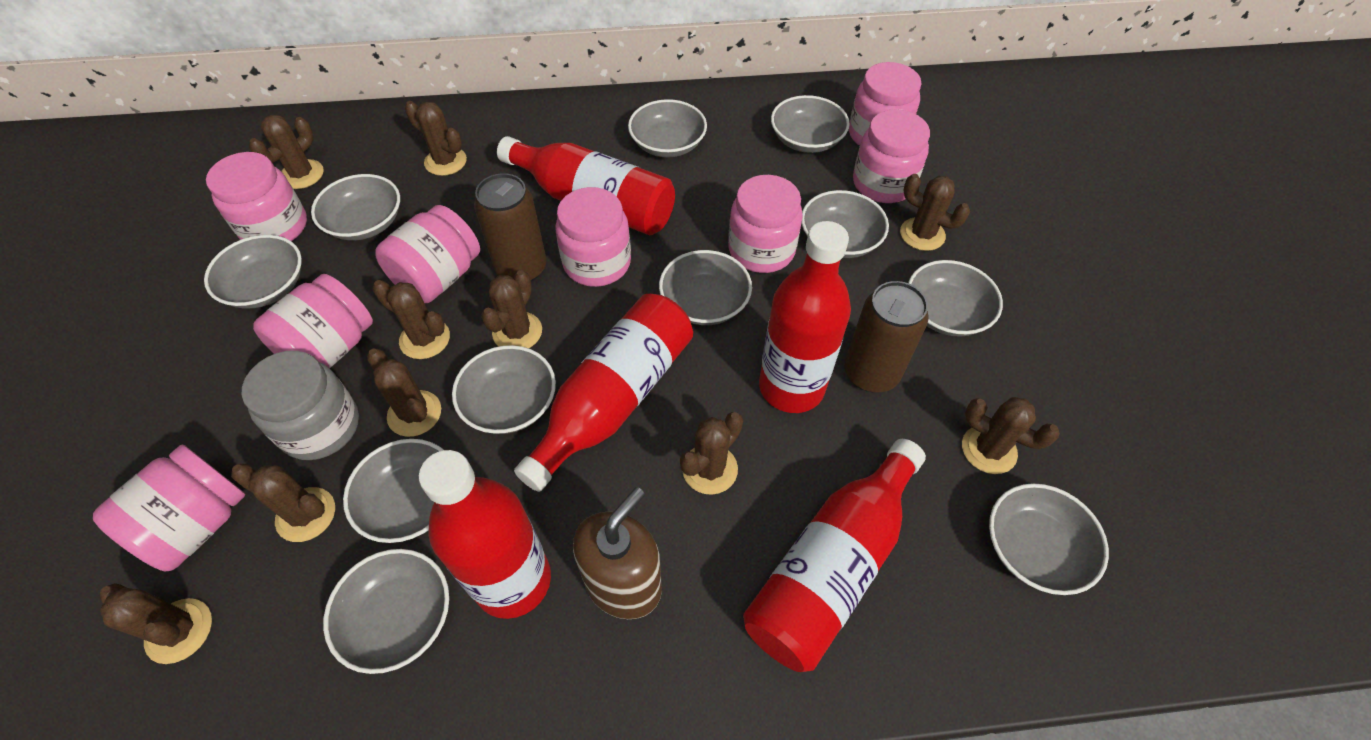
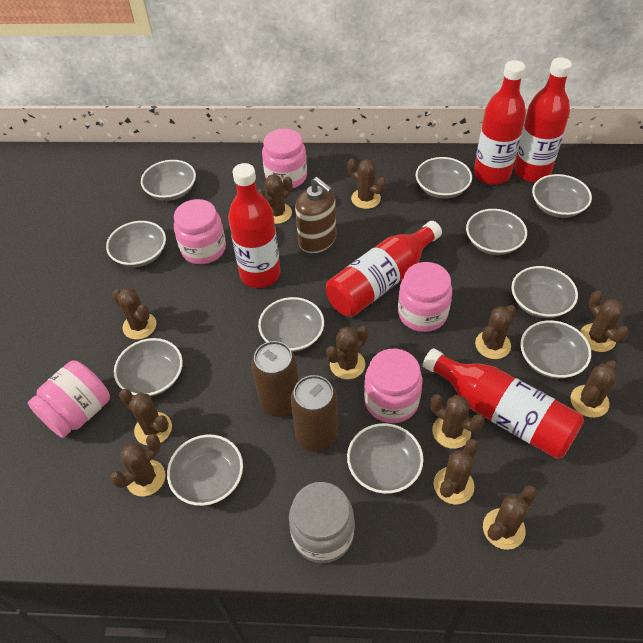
brown cactus: 10 -> 12
pink jar: 8 -> 5

